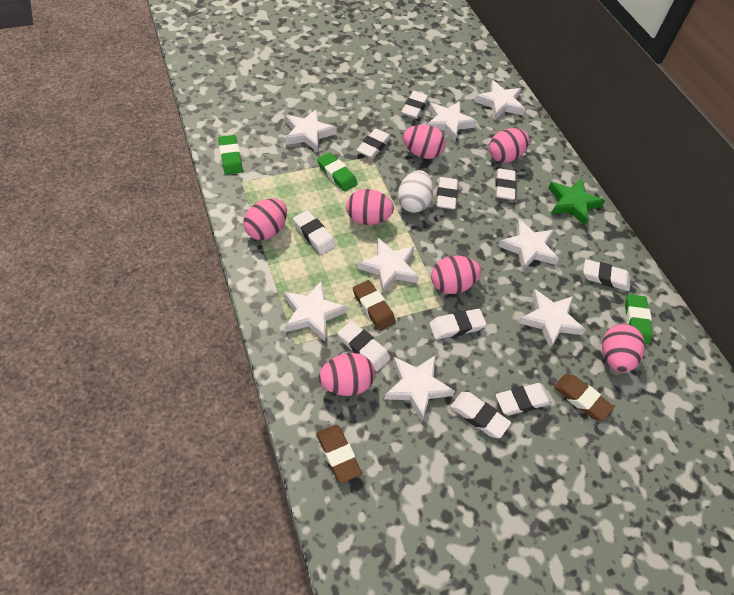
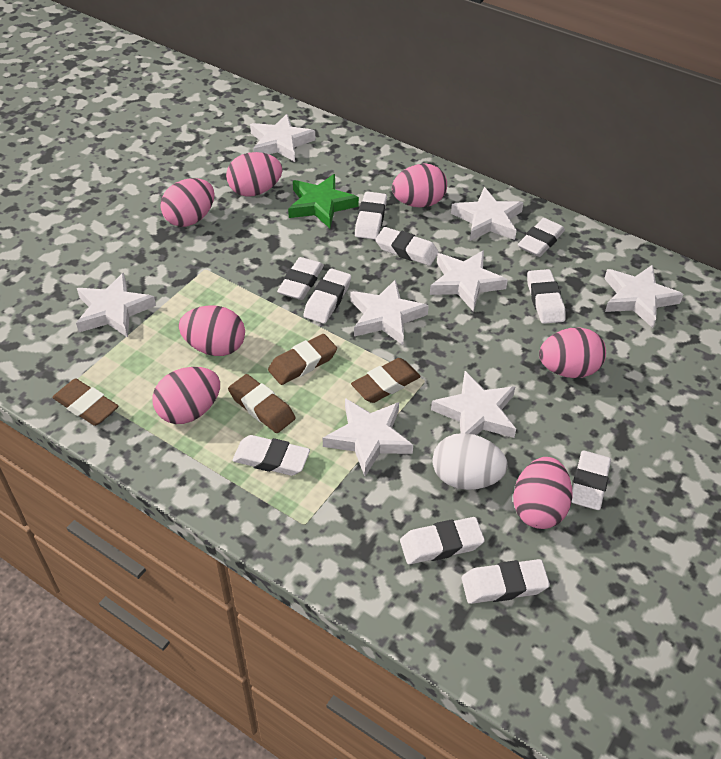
brown eraser: 3 -> 4
green eraser: 3 -> 0

